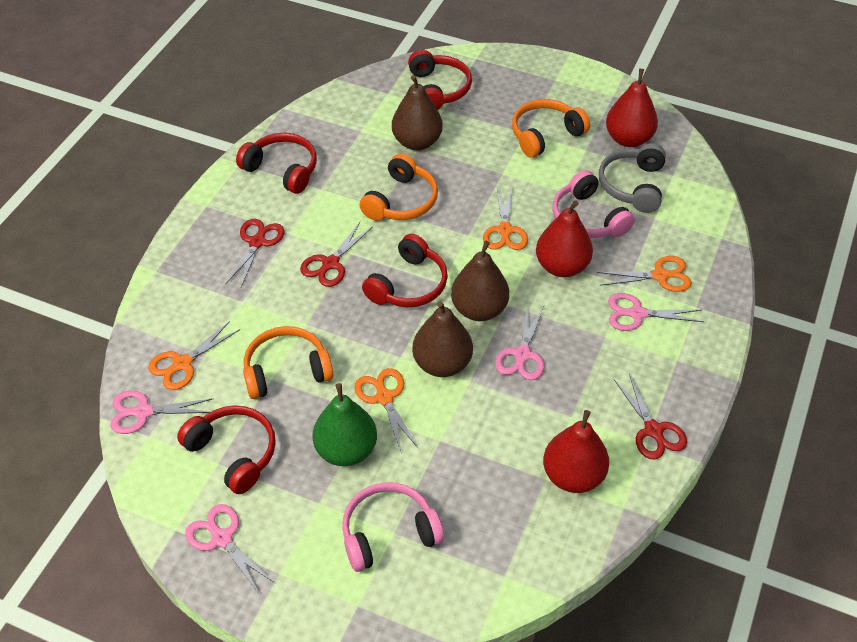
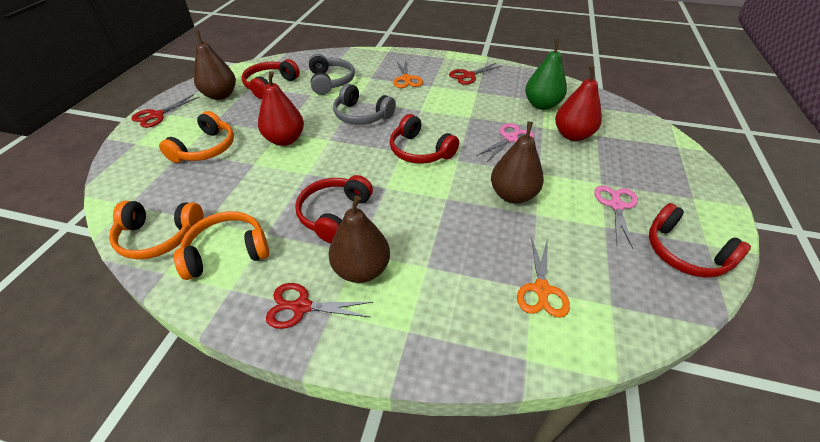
grey headphones: 1 -> 2
orange scissors: 4 -> 2
pink headphones: 2 -> 0
pink scissors: 4 -> 2
red pear: 3 -> 2

